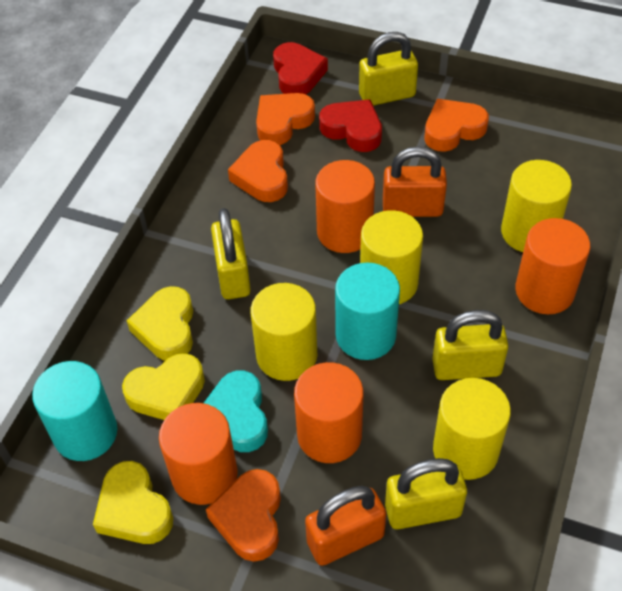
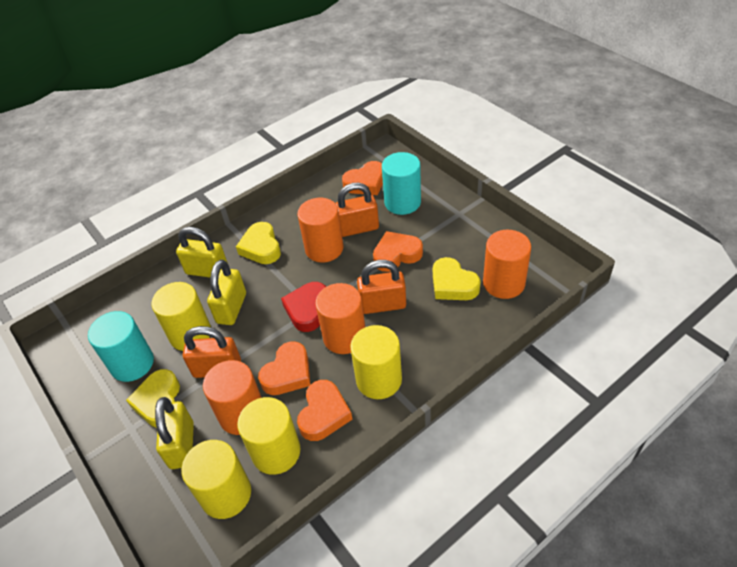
orange padlock: 2 -> 3
red heart: 2 -> 1
turquoise heart: 1 -> 0
yellow padlock: 4 -> 3

